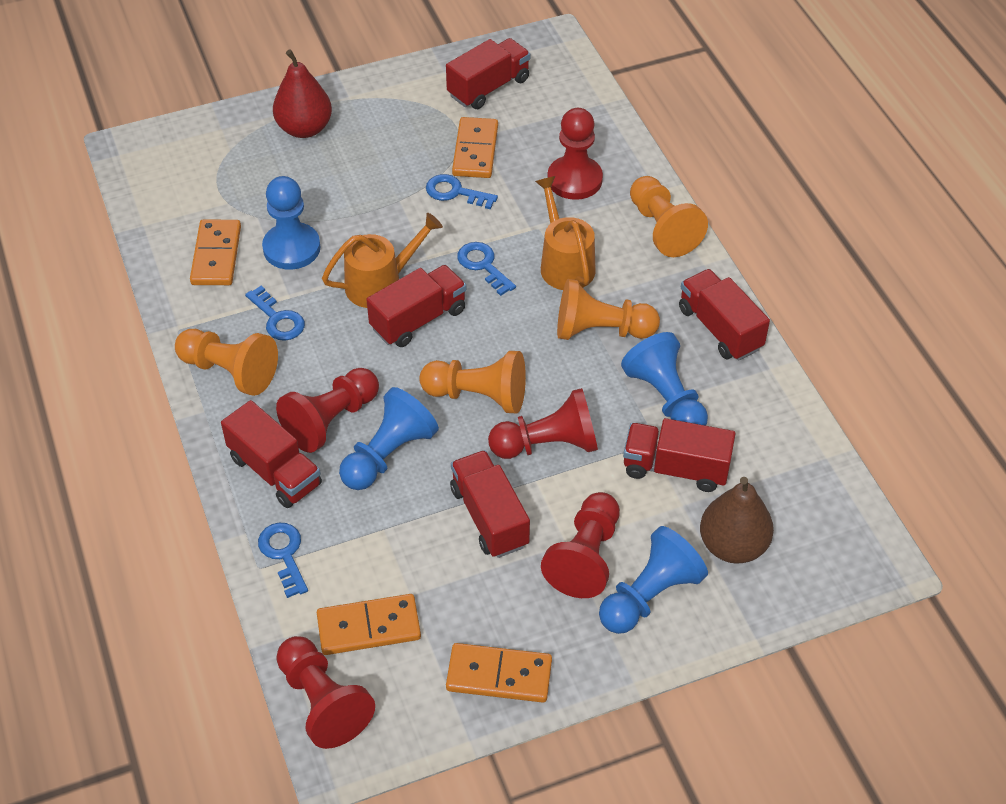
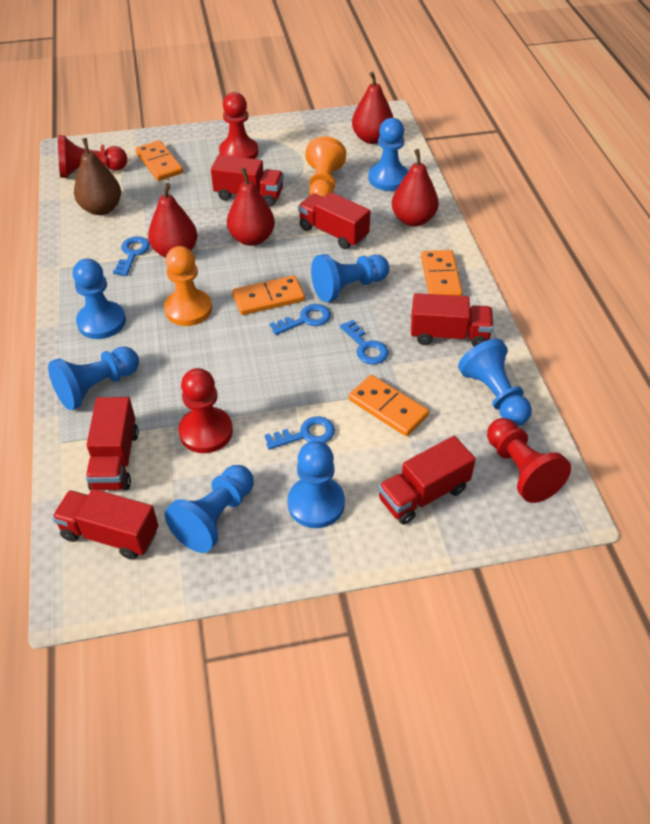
blue pawn: 4 -> 7
orange pawn: 4 -> 2
orange watering can: 2 -> 0
red pawn: 5 -> 4
red pear: 1 -> 4

